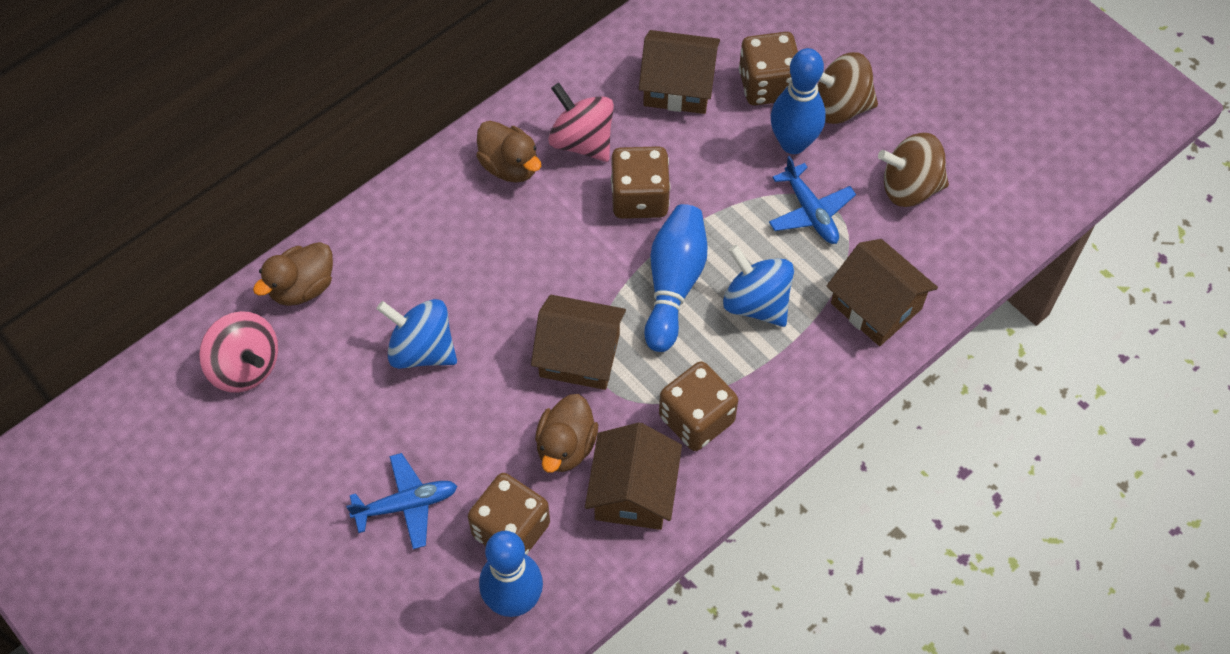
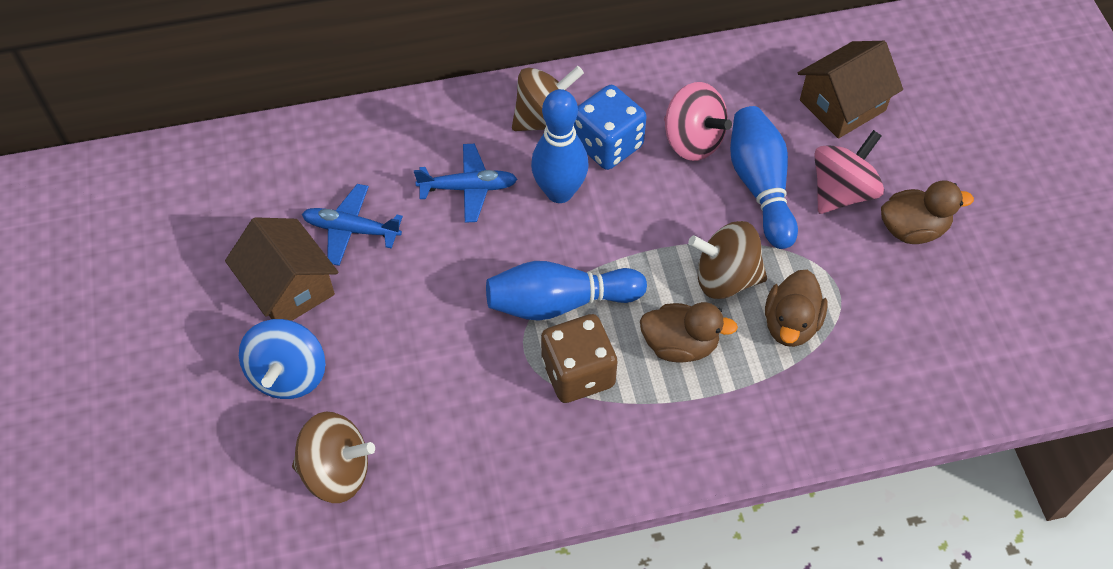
blue dice: 0 -> 1
blue spinning top: 2 -> 1
brown dice: 4 -> 1
brown house: 4 -> 2
brown spinning top: 2 -> 3

